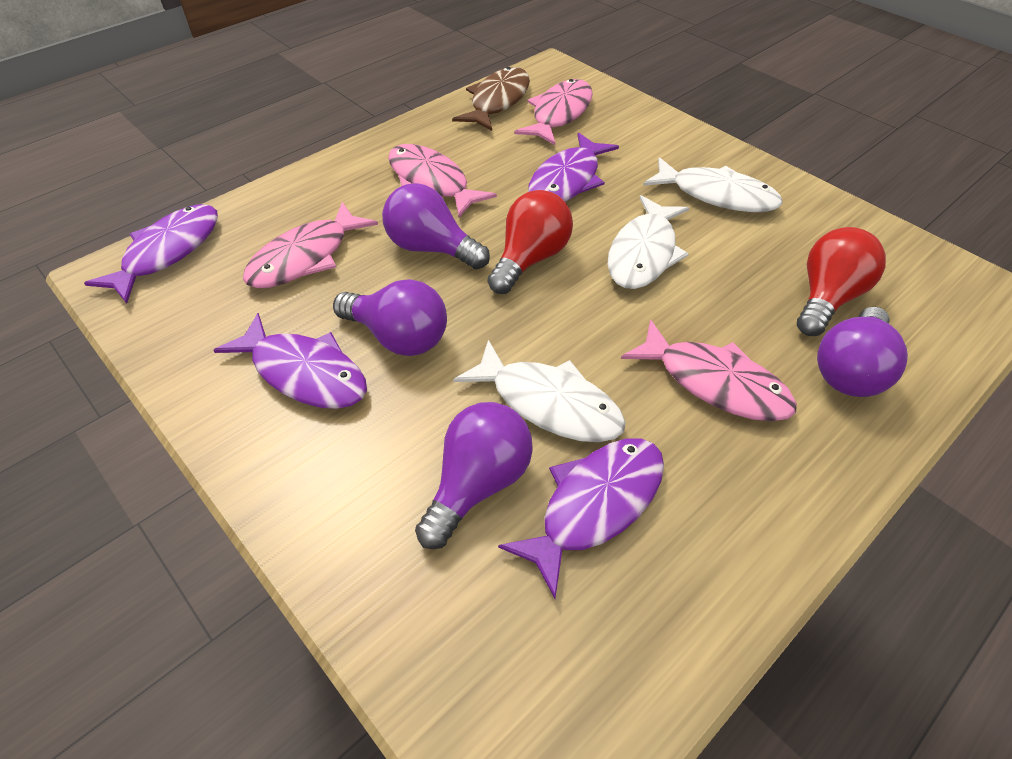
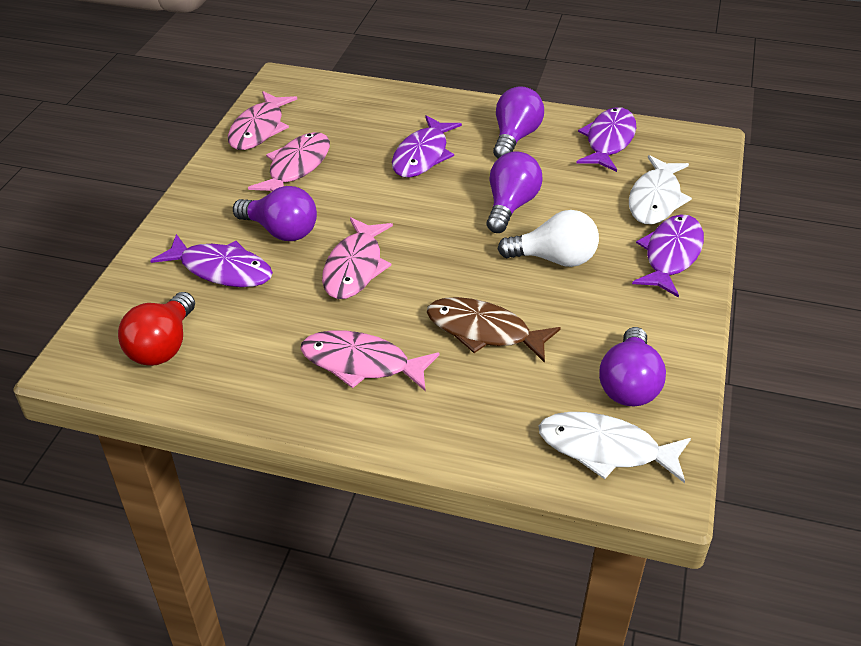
red light bulb: 2 -> 1
white fish: 3 -> 2
white light bulb: 0 -> 1

